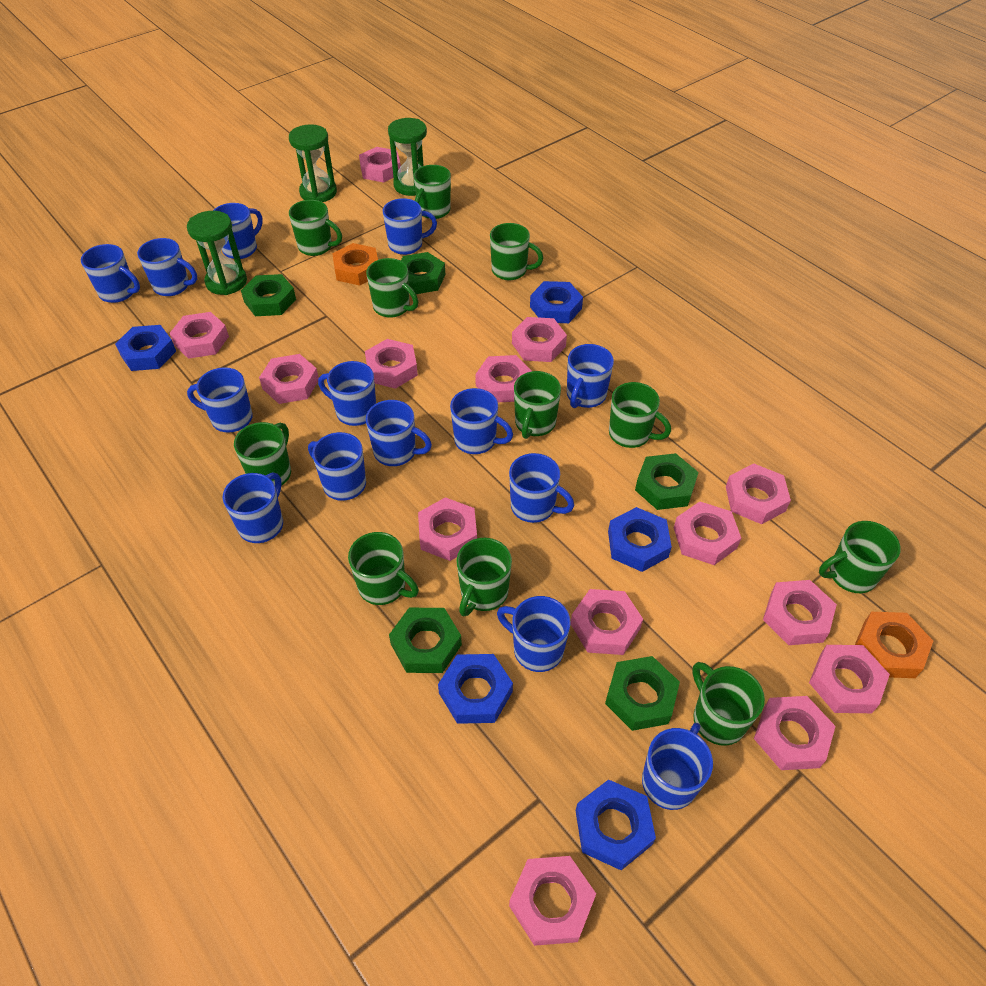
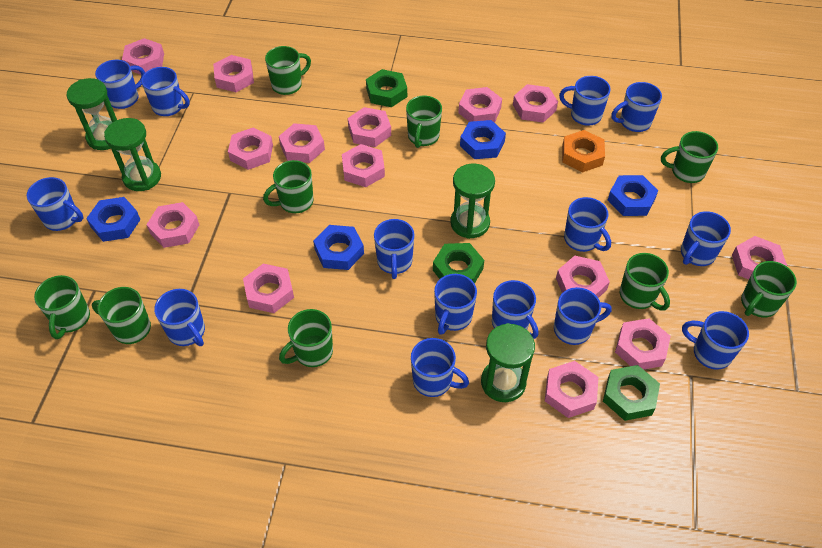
blue nut: 5 -> 4
green hourglass: 3 -> 4
green mug: 11 -> 9
green nut: 5 -> 3
orange nut: 2 -> 1

